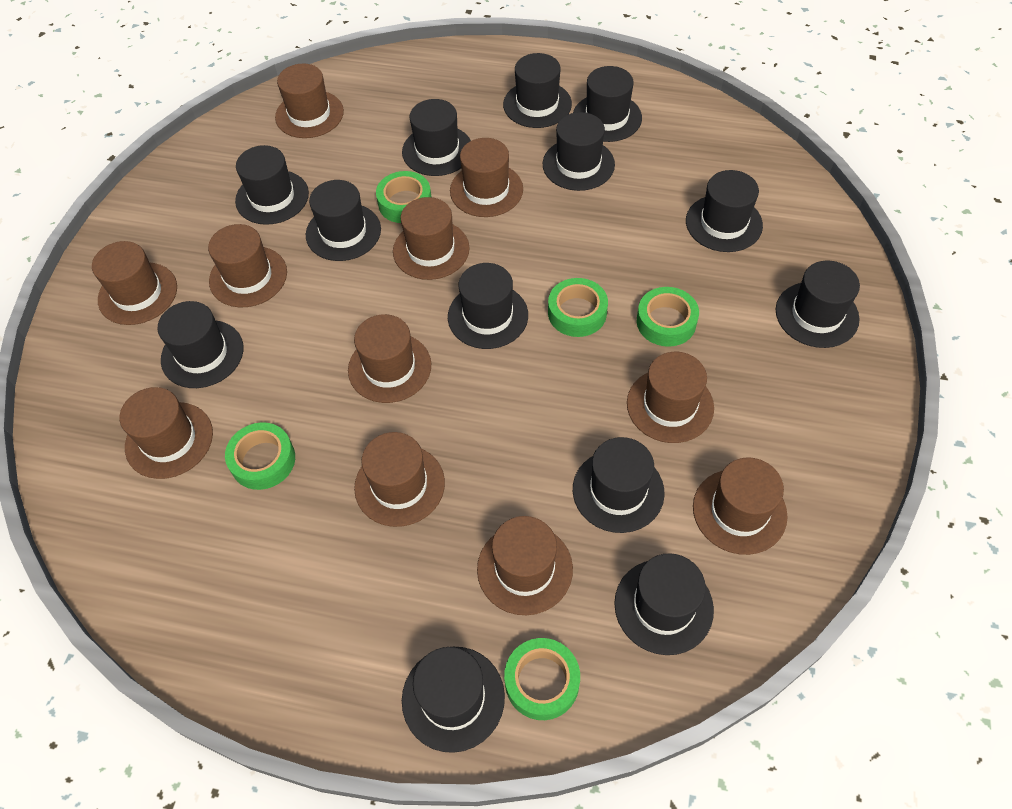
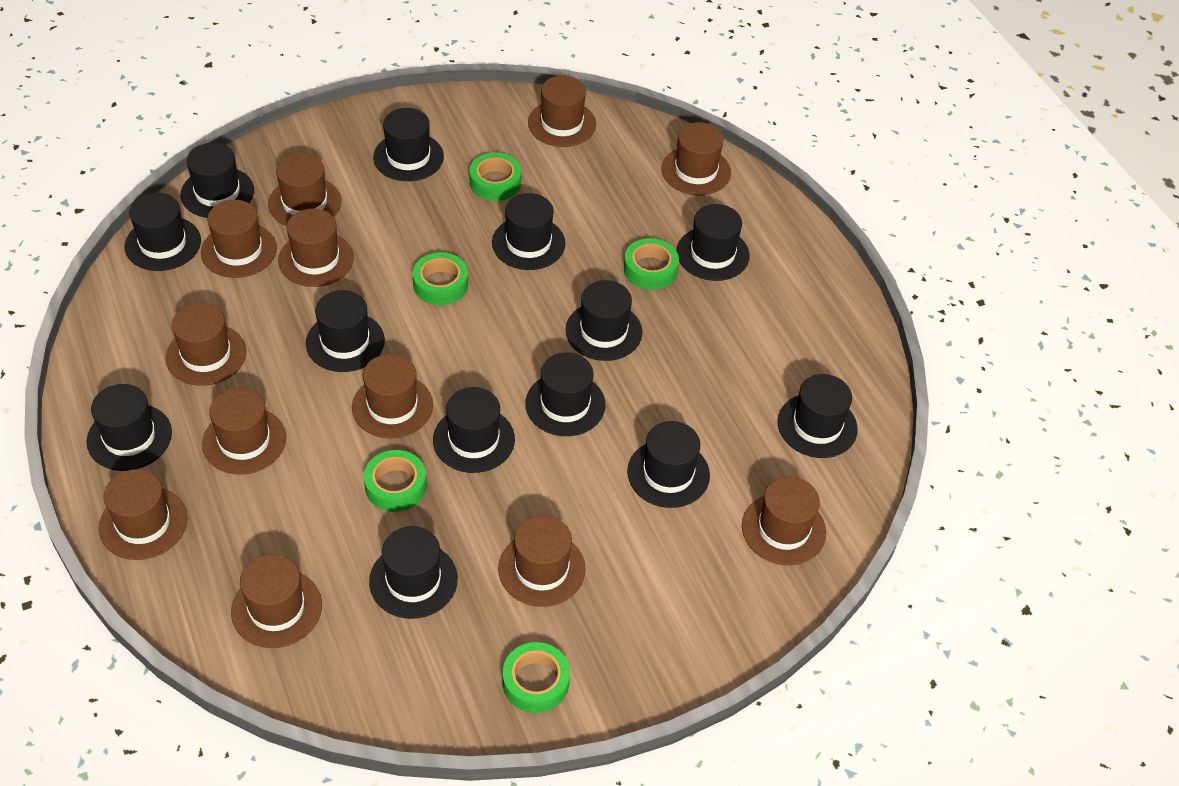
brown hat: 11 -> 12

